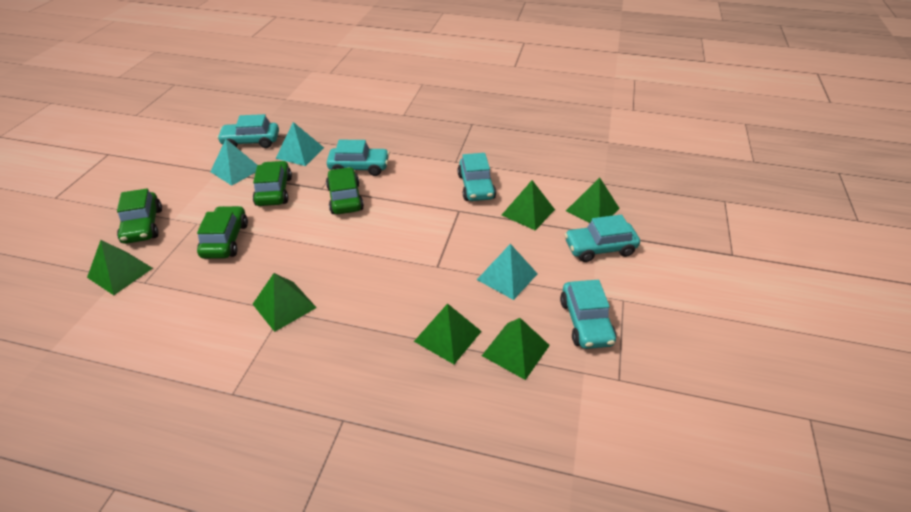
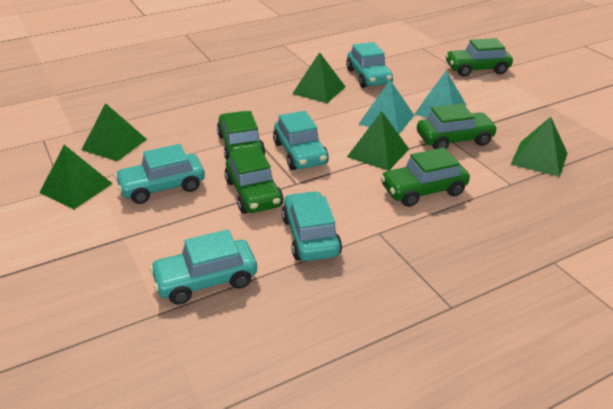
green car: 4 -> 5
green pyramid: 6 -> 5
turquoise pyramid: 3 -> 2

